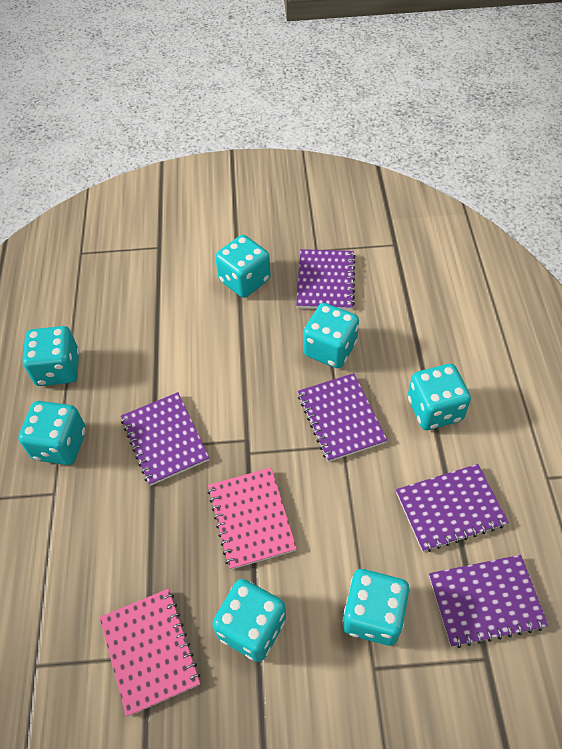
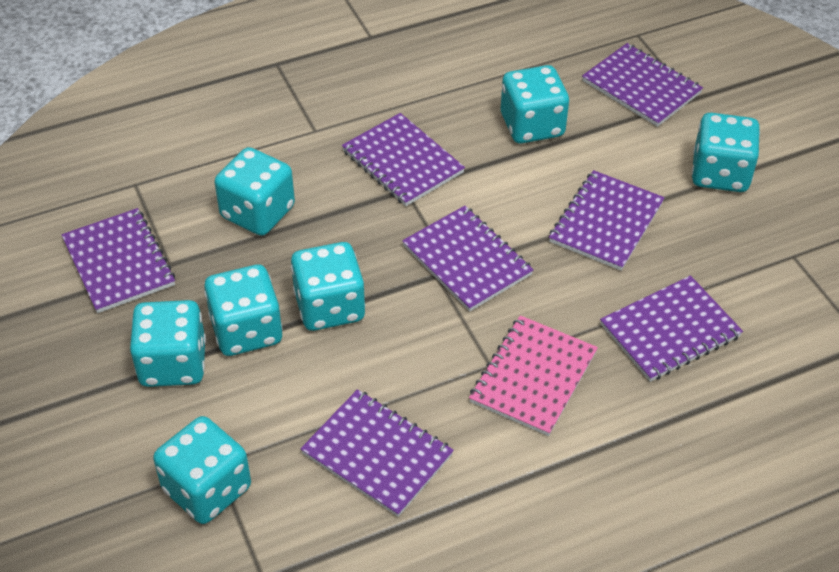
pink notebook: 2 -> 1
purple notebook: 5 -> 7

